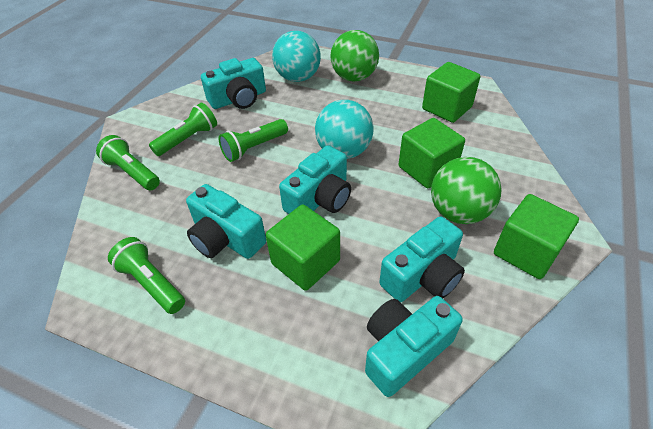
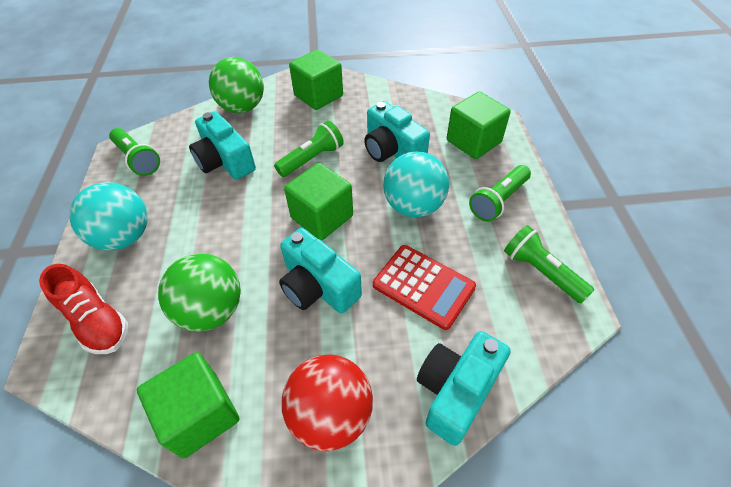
red ball: 0 -> 1
red calculator: 0 -> 1
red shoe: 0 -> 1
turquoise camera: 5 -> 4

